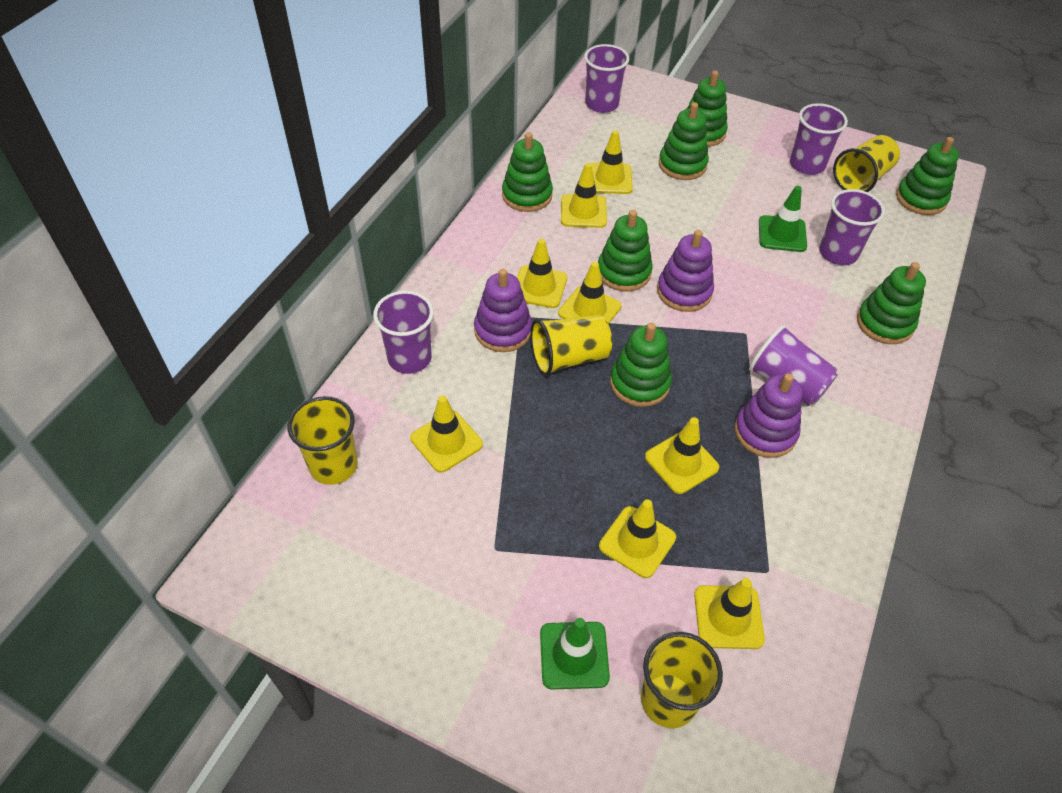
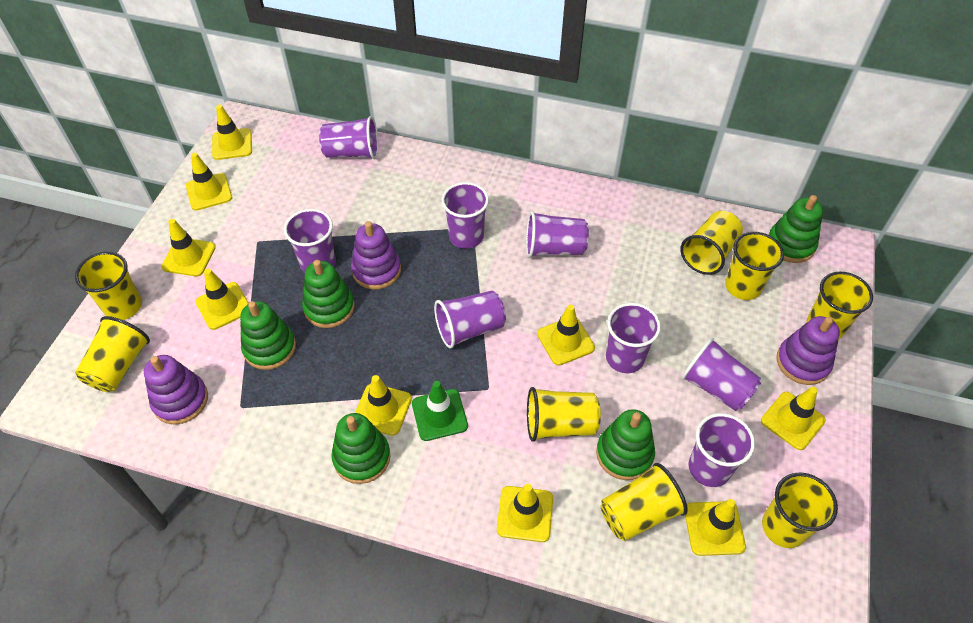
green stacking toy: 7 -> 5
green traffic cone: 2 -> 1
purple cup: 5 -> 8
yellow cup: 4 -> 8
yellow traffic cone: 8 -> 9

